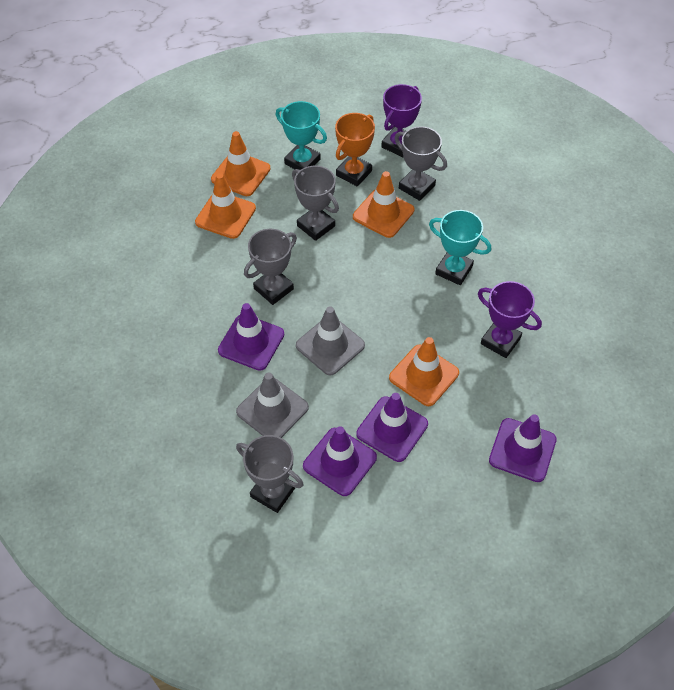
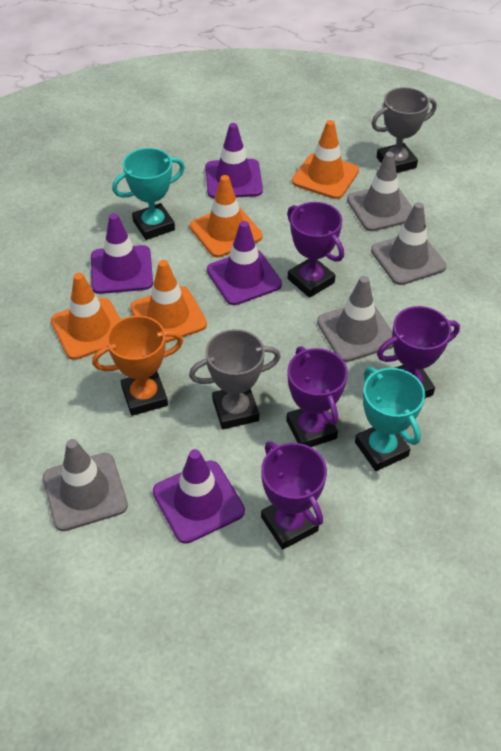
grey traffic cone: 2 -> 4
grey trophy: 4 -> 2
purple trophy: 2 -> 4

